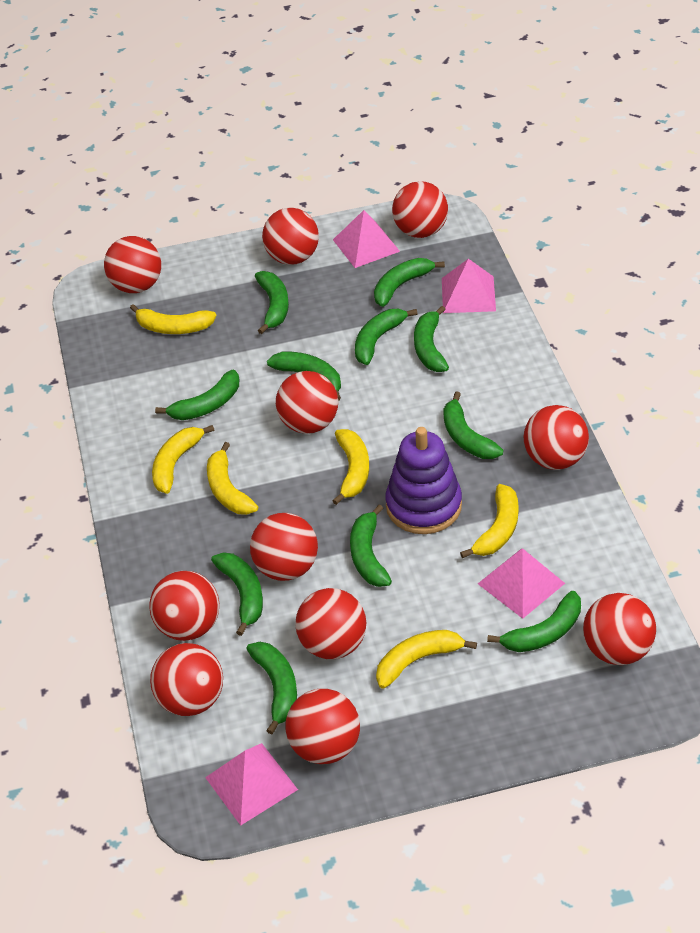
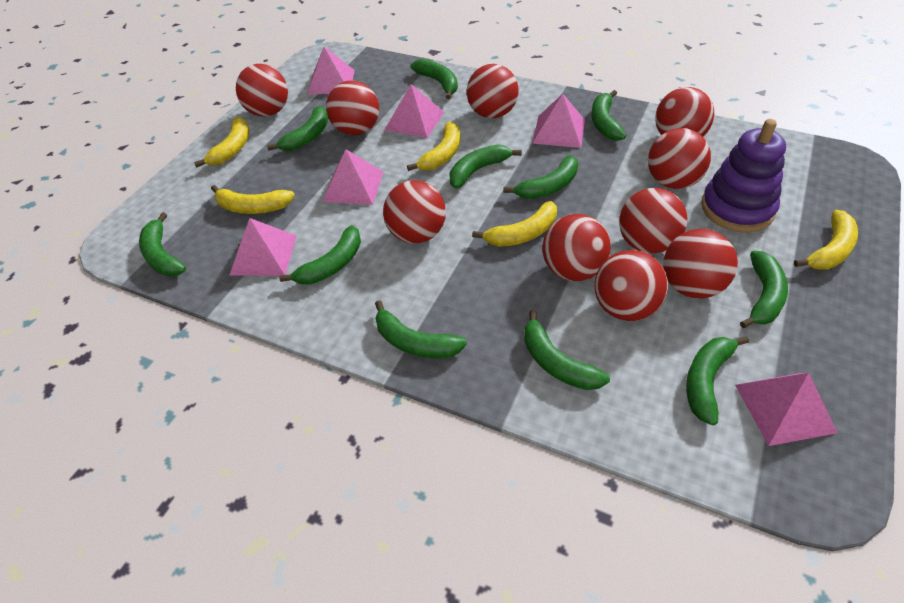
pink pyramid: 4 -> 6
red ball: 11 -> 10
yellow banana: 6 -> 5

